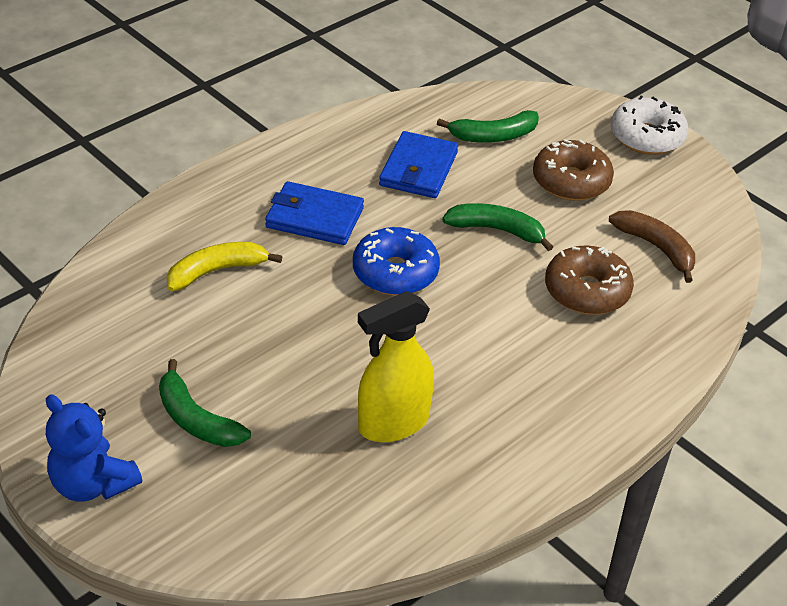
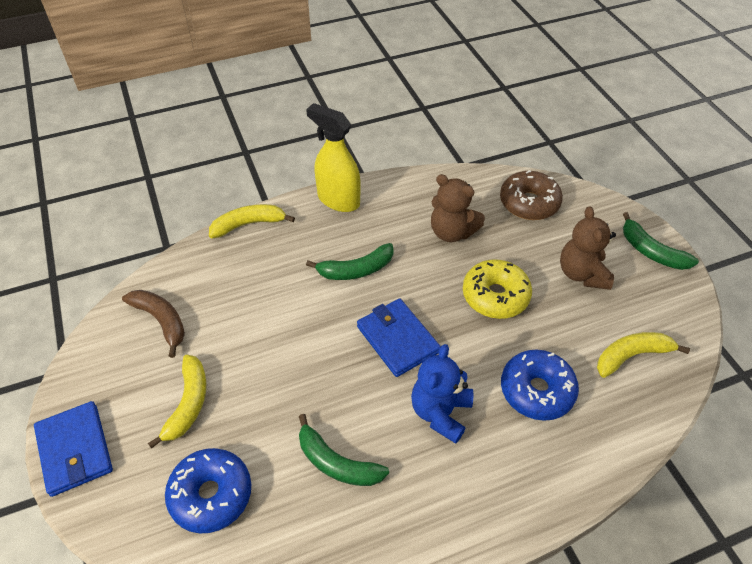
blue donut: 1 -> 2
brown donut: 2 -> 1
brown teddy bear: 0 -> 2
white donut: 1 -> 0
yellow banana: 1 -> 3
yellow donut: 0 -> 1

